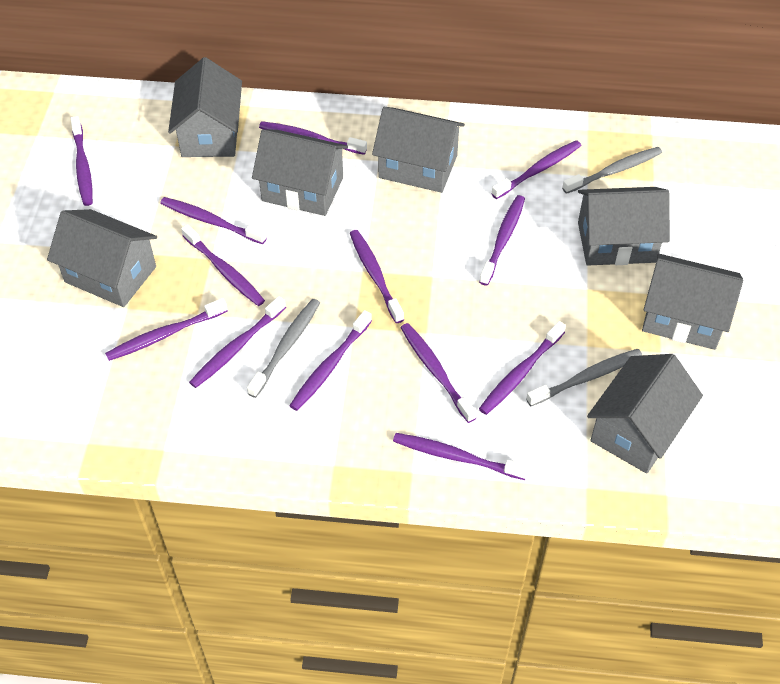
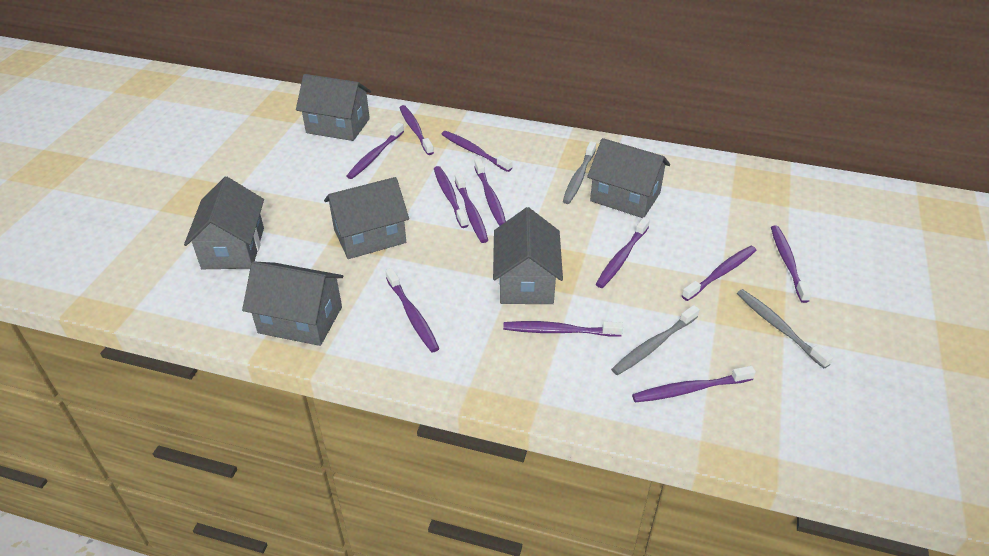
grey house: 7 -> 6
purple toothbrush: 13 -> 12

